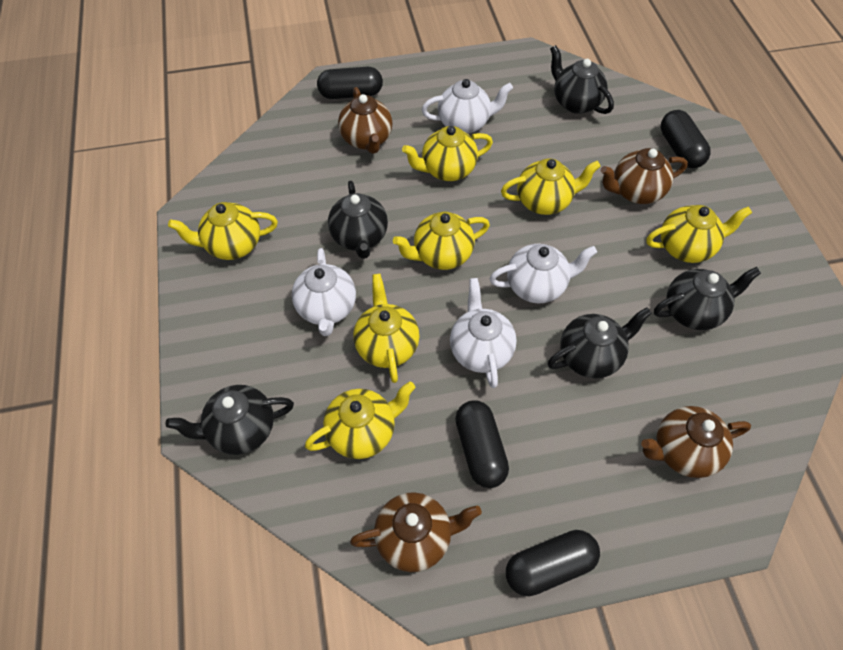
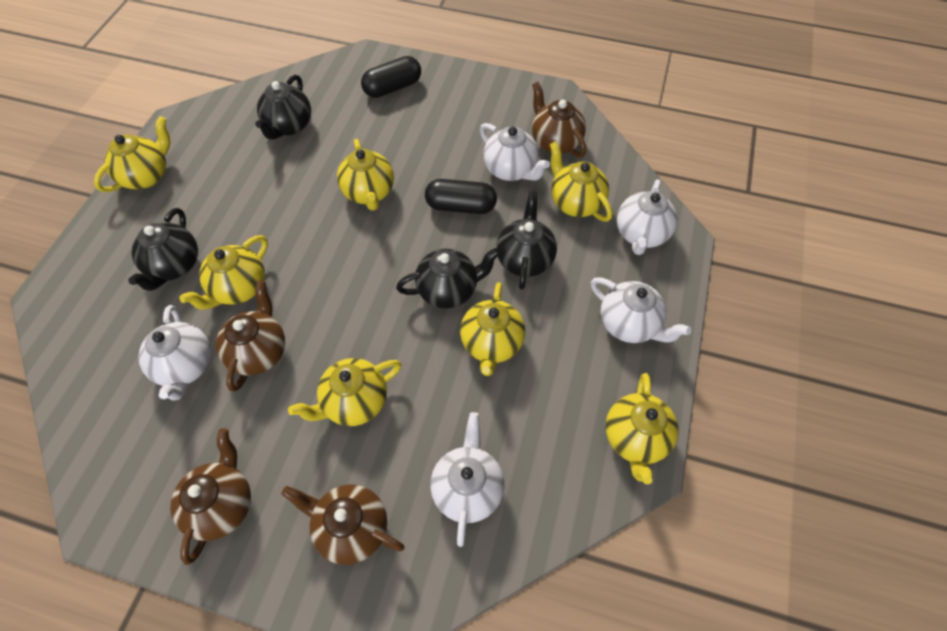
black capsule: 4 -> 2
black teapot: 5 -> 4
white teapot: 4 -> 5

